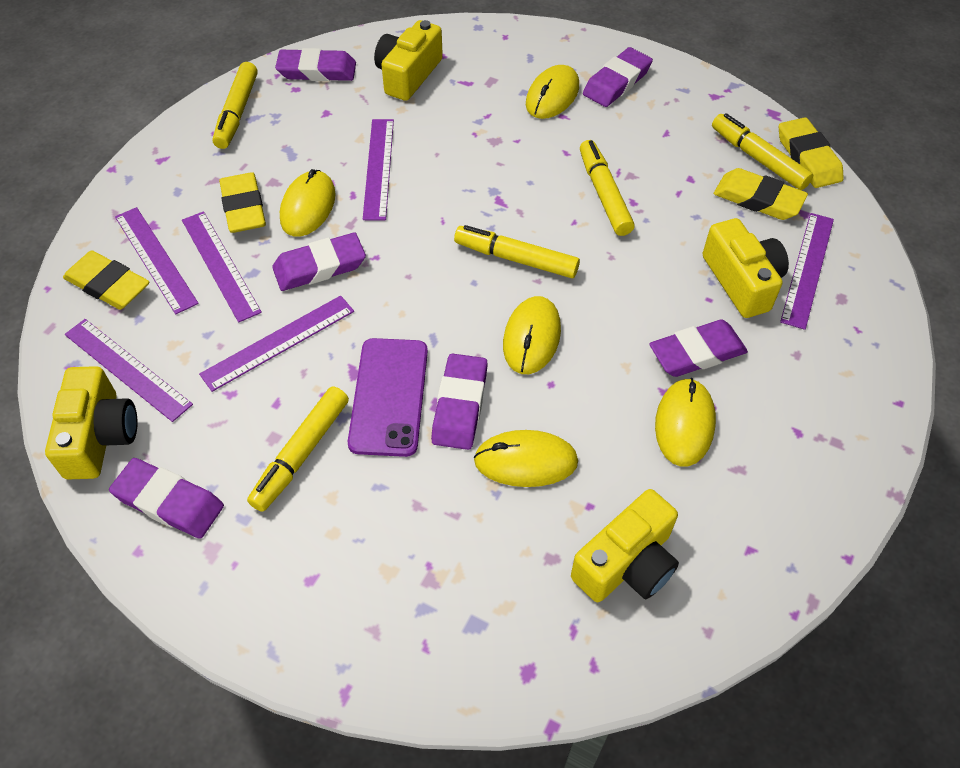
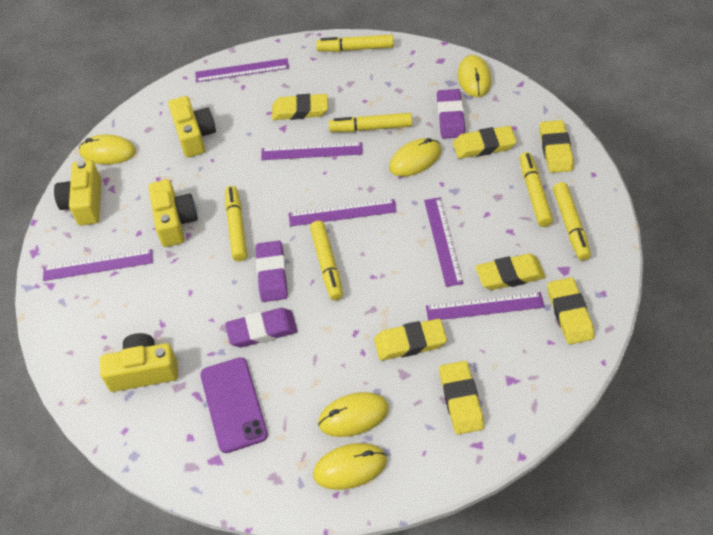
purple eraser: 6 -> 3
yellow eraser: 4 -> 7
yellow marker: 5 -> 6

